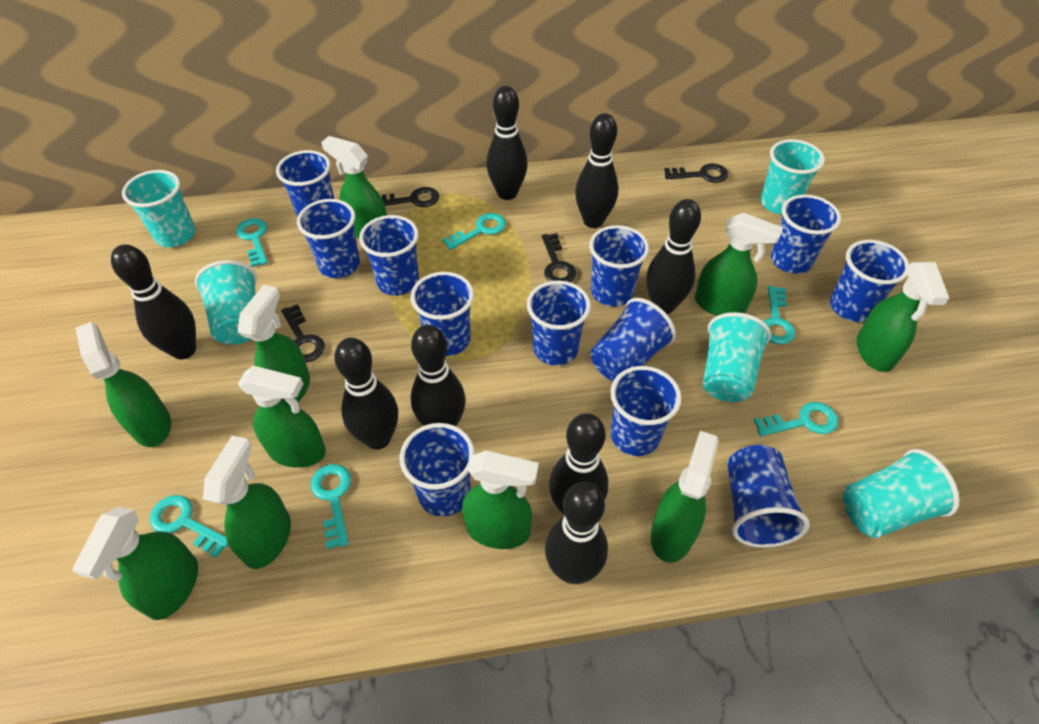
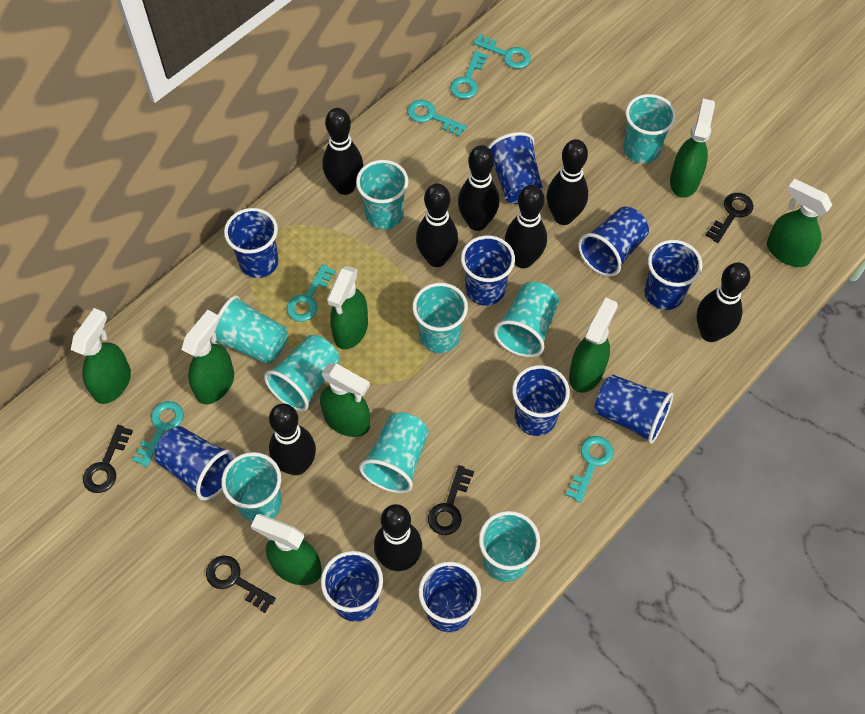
blue cup: 12 -> 10
green spray bottle: 10 -> 8
turquoise cup: 5 -> 9

